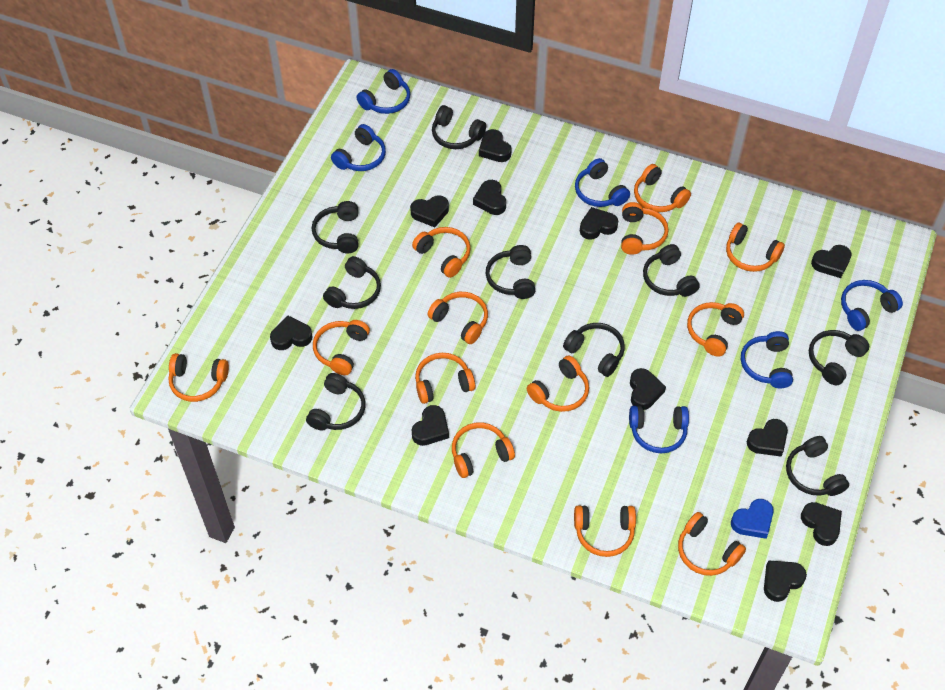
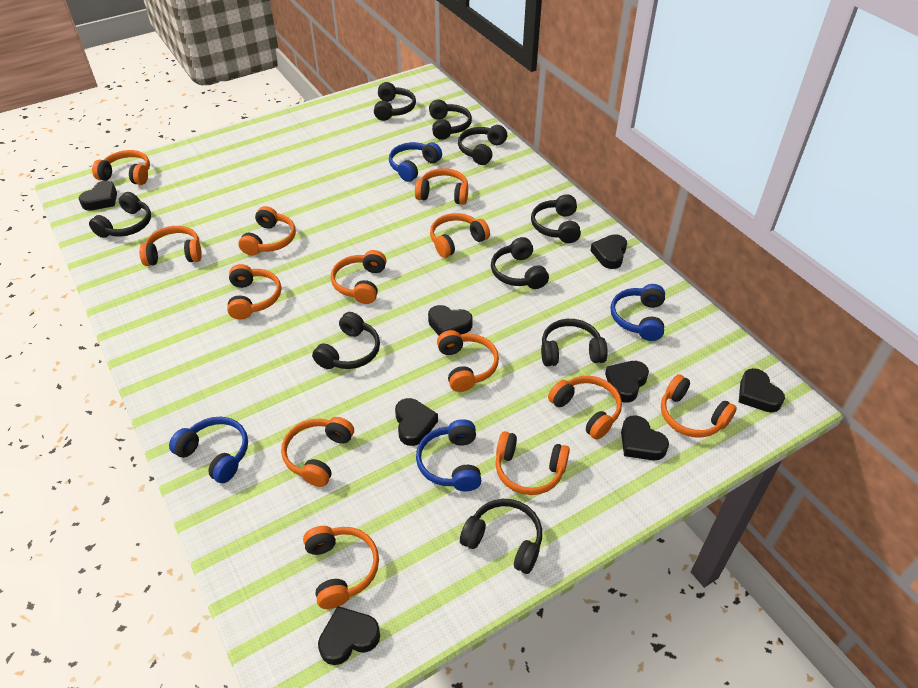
black heart: 11 -> 8
blue headphones: 6 -> 4
blue heart: 1 -> 0

